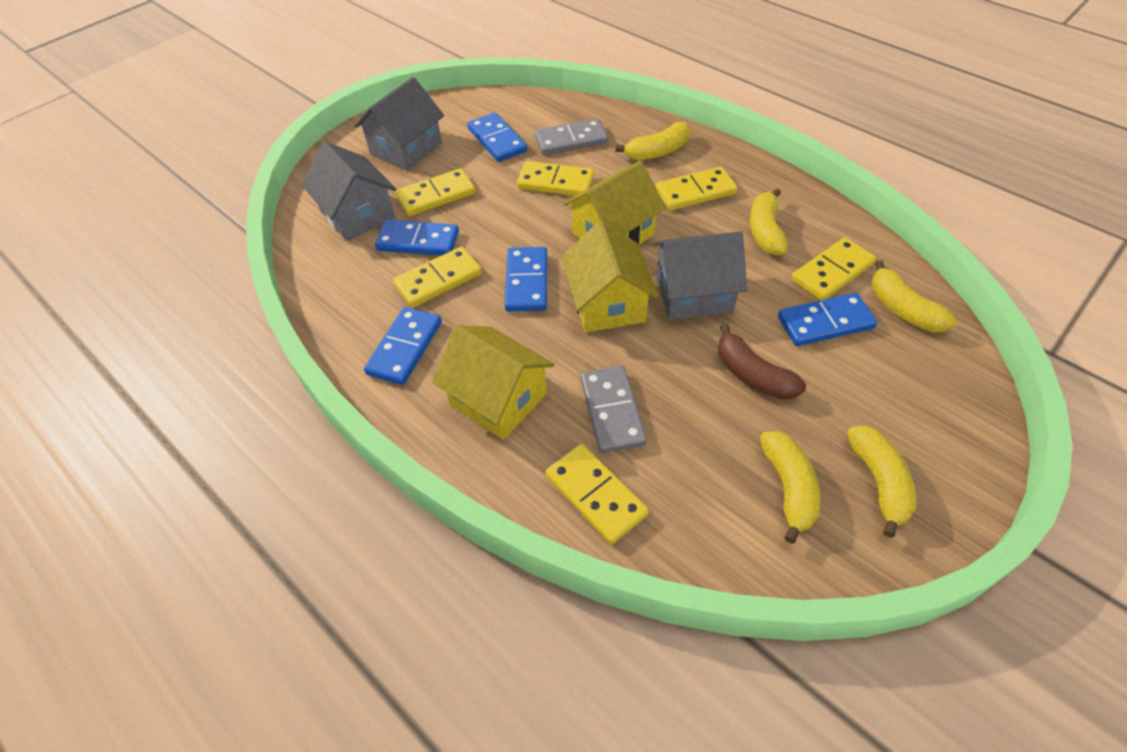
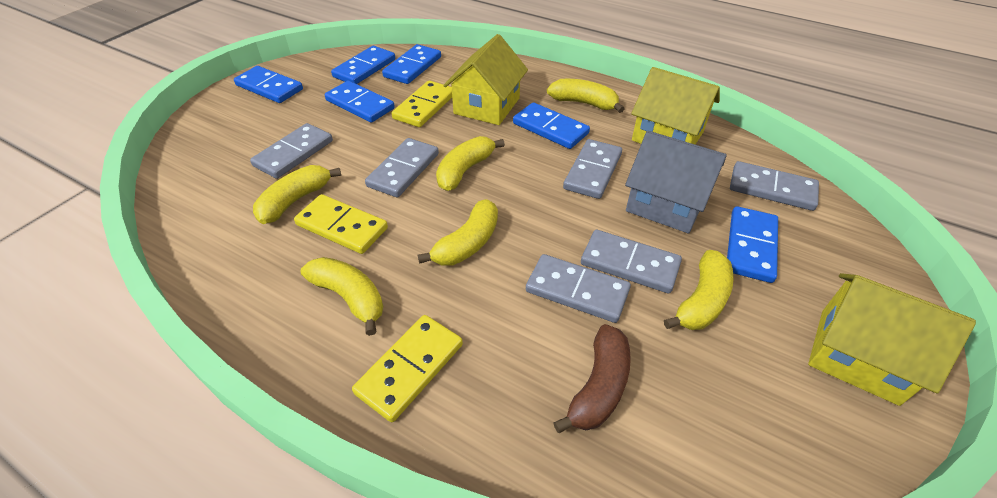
blue domino: 5 -> 6
grey domino: 2 -> 6
grey house: 3 -> 1
yellow banana: 5 -> 6
yellow domino: 6 -> 3

